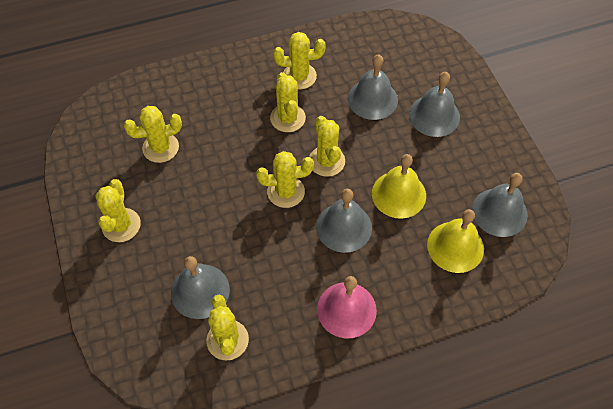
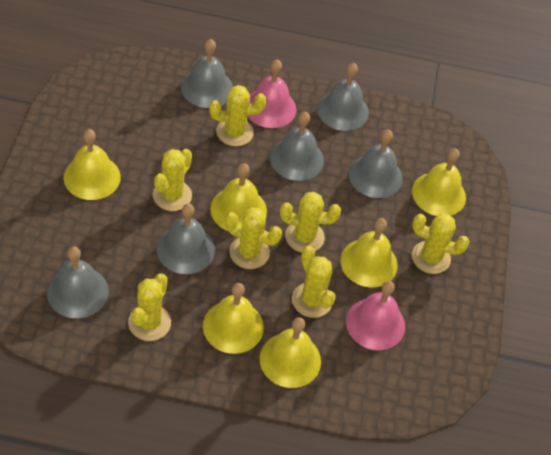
grey bell: 5 -> 6
pink bell: 1 -> 2
yellow bell: 2 -> 6

